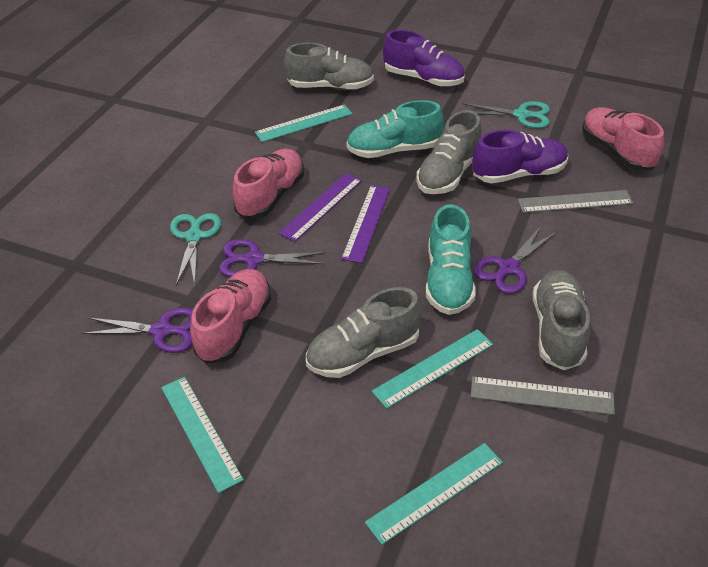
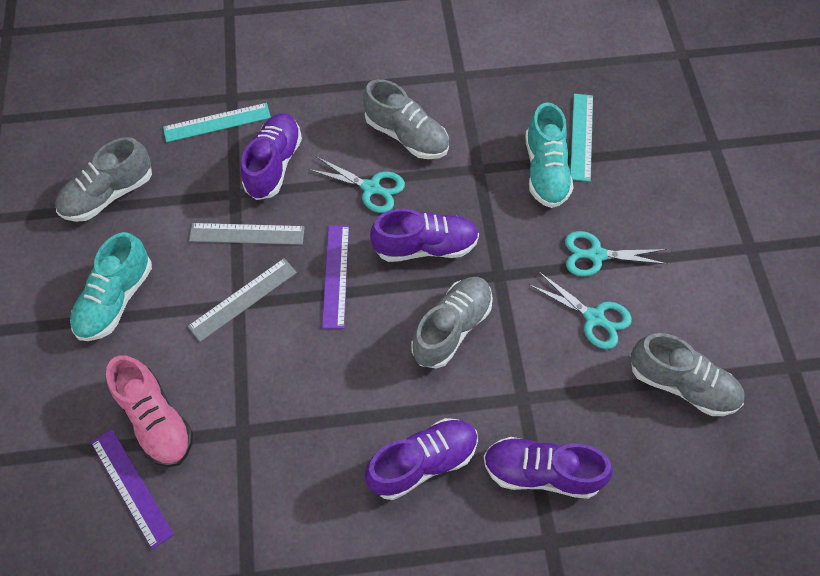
pink shoe: 3 -> 1
purple scissors: 3 -> 0
purple shoe: 2 -> 4
turquoise ruler: 4 -> 2
turquoise scissors: 2 -> 3

